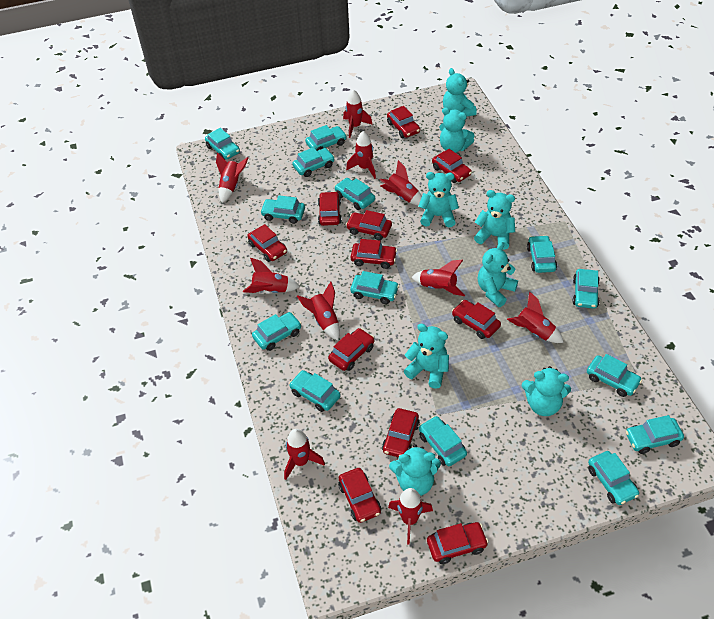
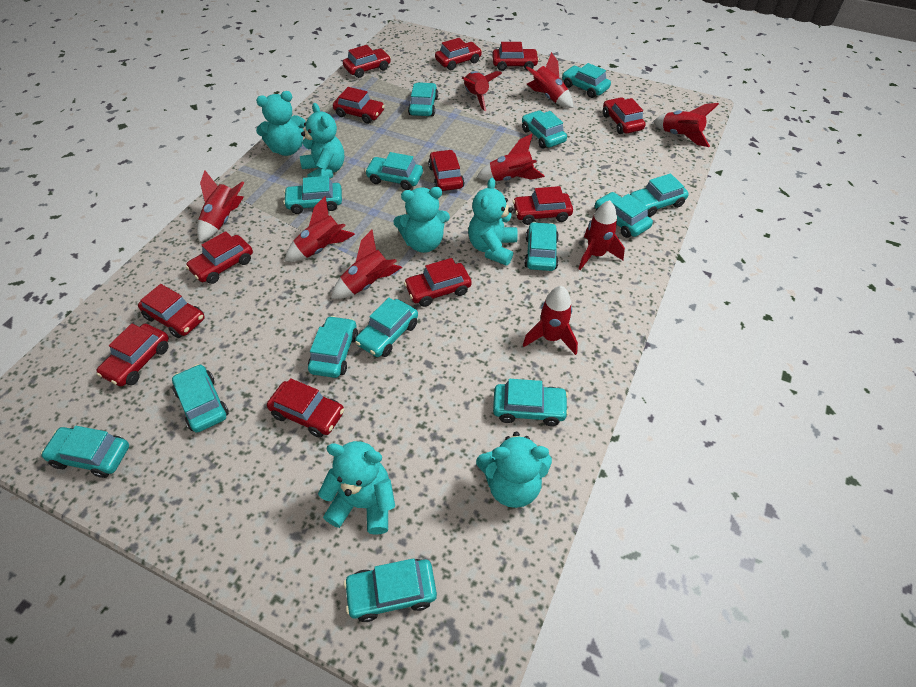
red car: 11 -> 12
red rocket: 10 -> 9
turquoise teddy bear: 8 -> 6

